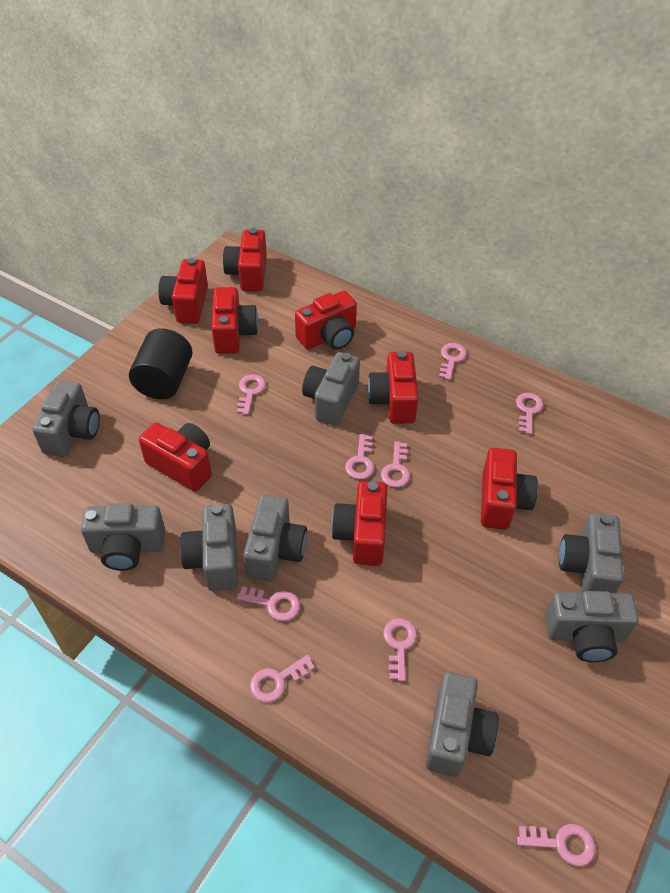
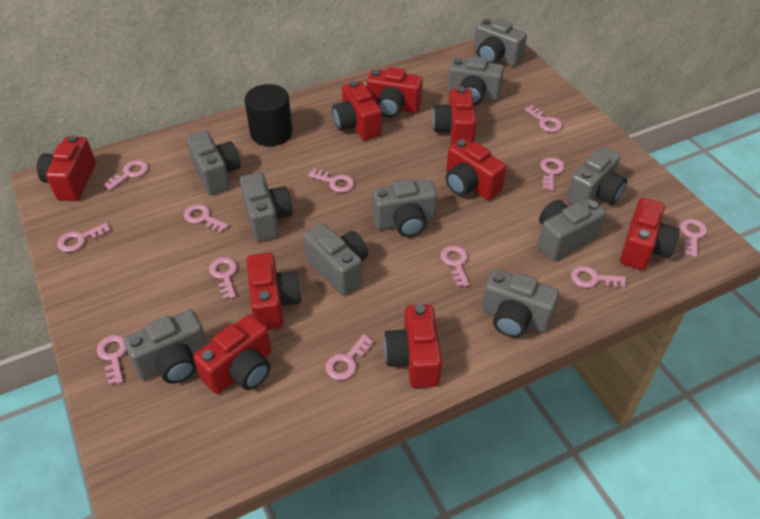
grey camera: 8 -> 10
pink key: 9 -> 12
red camera: 8 -> 9

